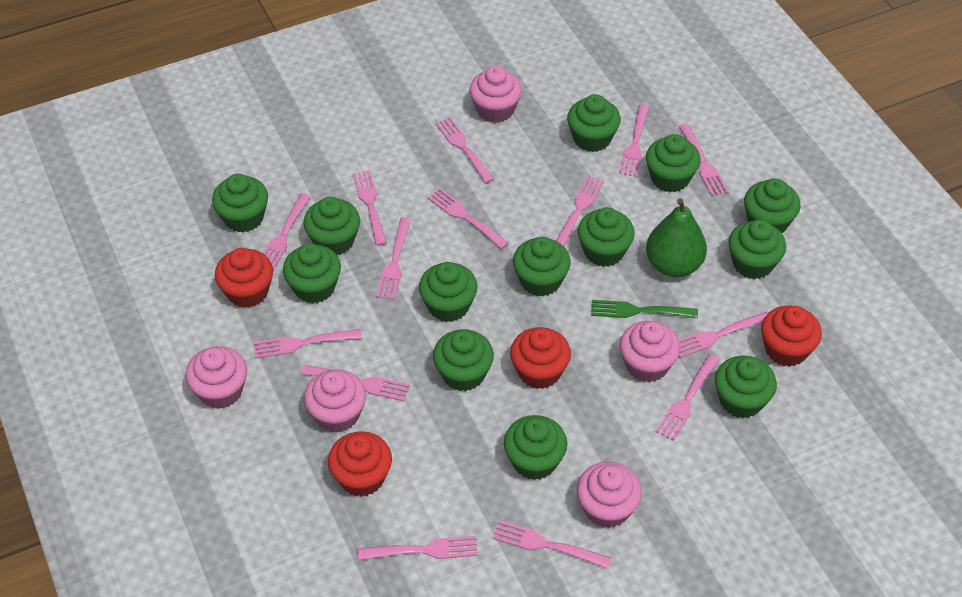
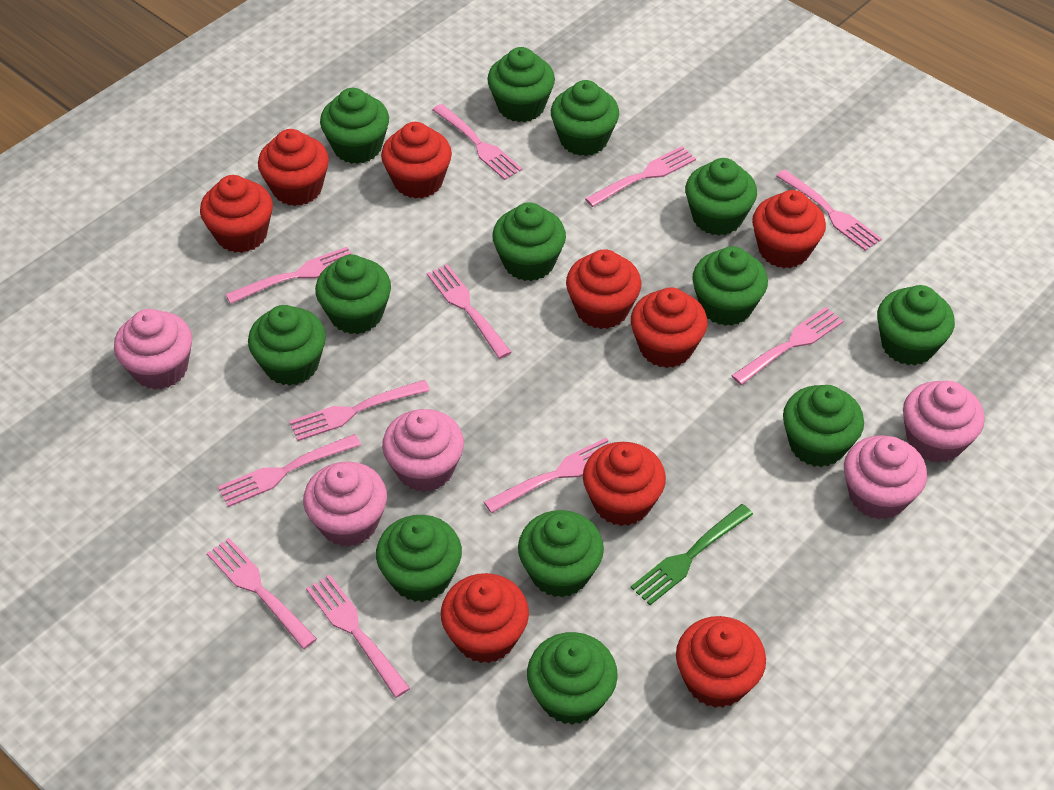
green pear: 1 -> 0
pink fork: 14 -> 11
red cupcake: 4 -> 9

